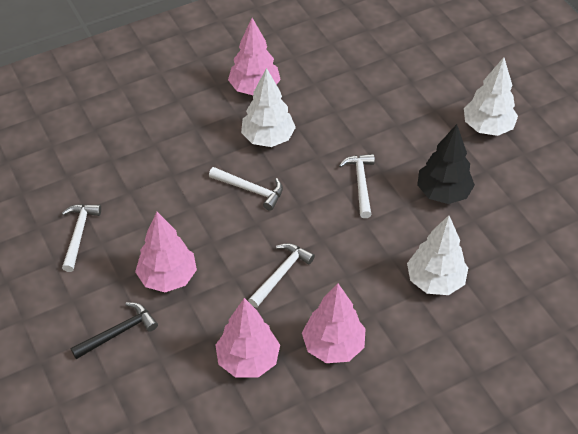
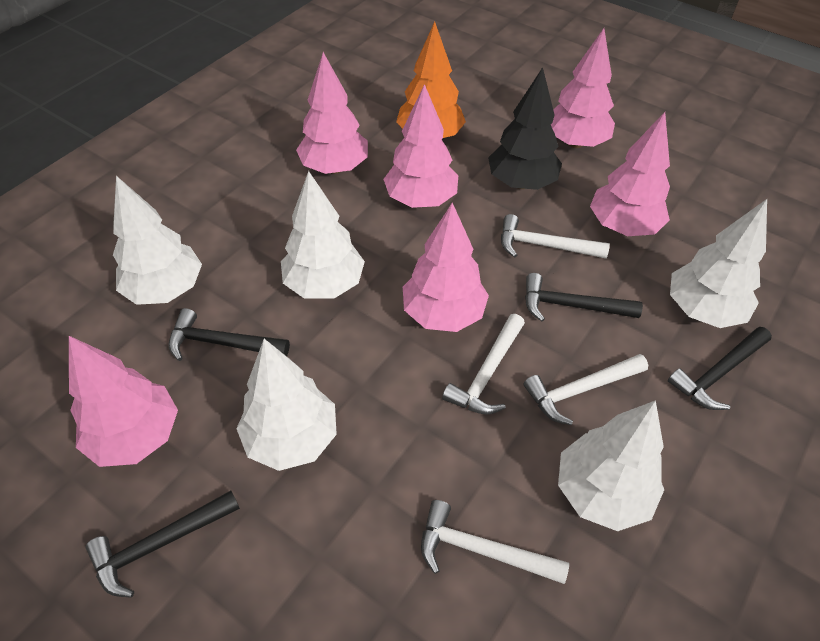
black hammer: 1 -> 4
orange tree: 0 -> 1
pink tree: 4 -> 6
white tree: 3 -> 5

